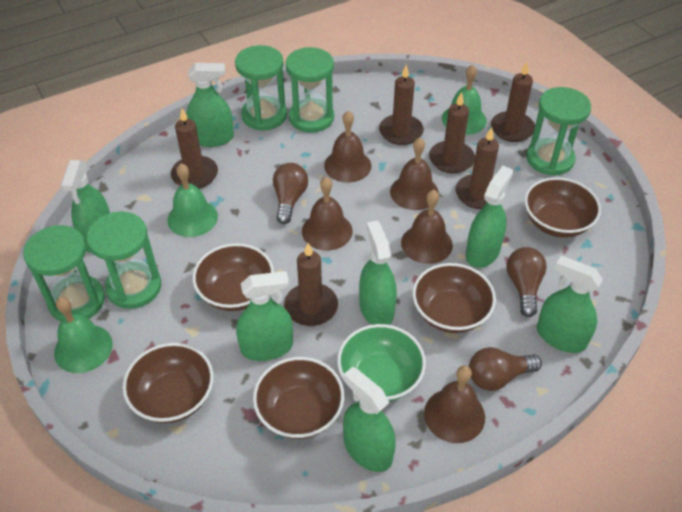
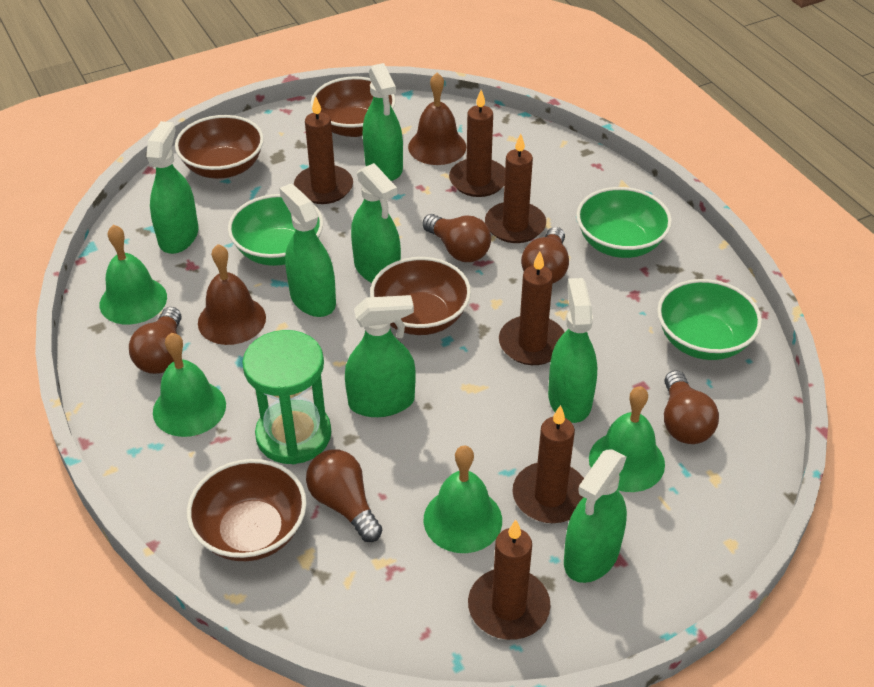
brown bell: 5 -> 2
brown bowl: 5 -> 4
brown light bulb: 3 -> 5
green bell: 3 -> 4
green bowl: 1 -> 3
green hourglass: 5 -> 1

